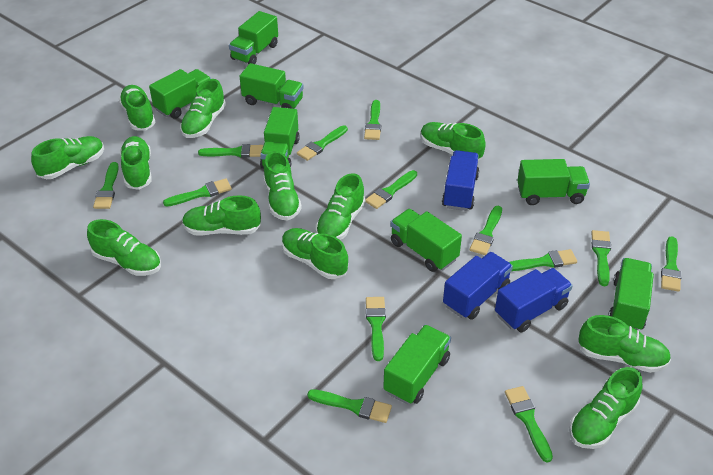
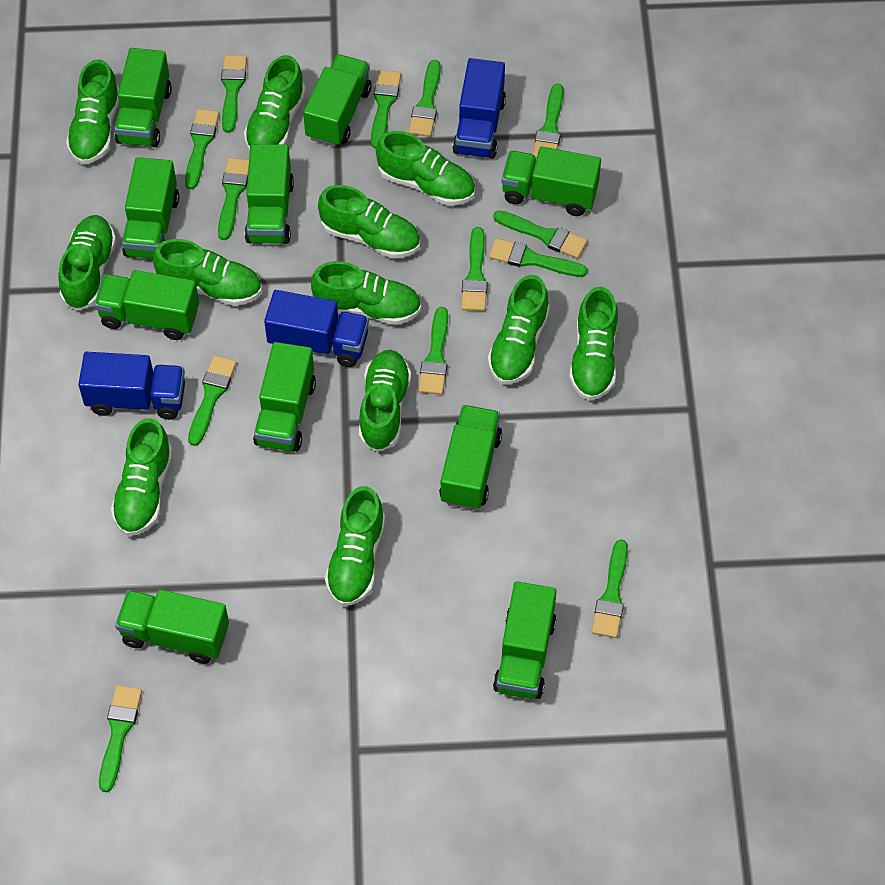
green truck: 8 -> 10

